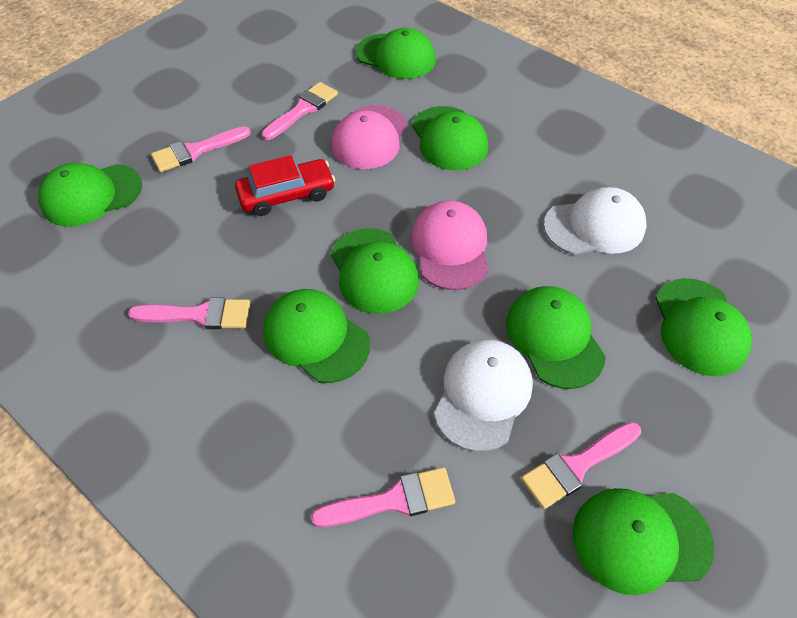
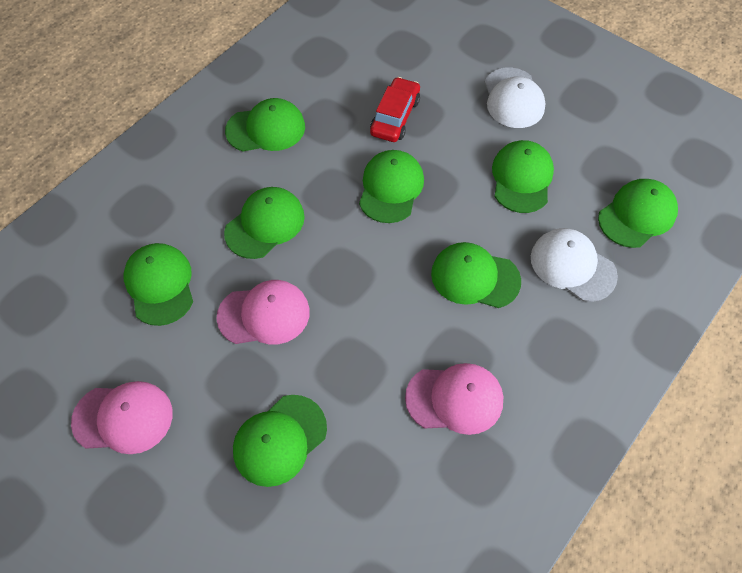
pink brush: 5 -> 0
pink cap: 2 -> 3

